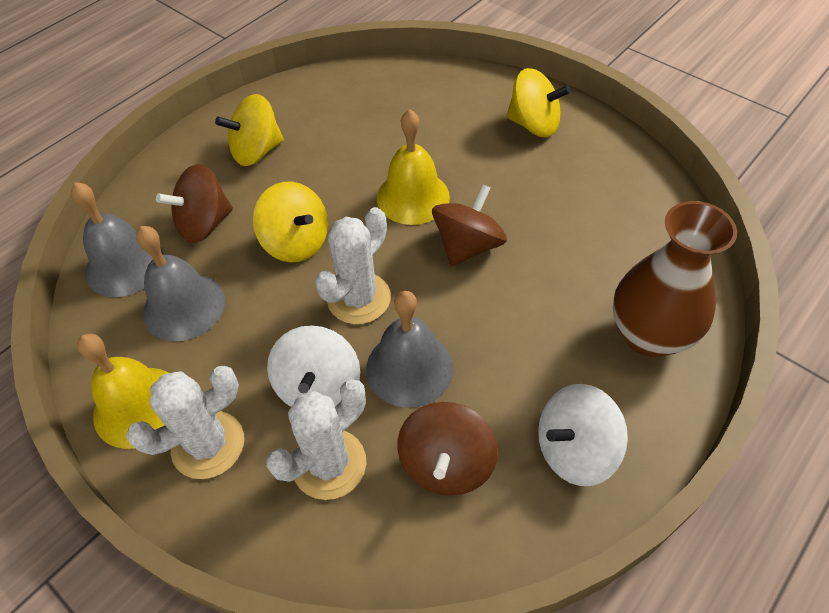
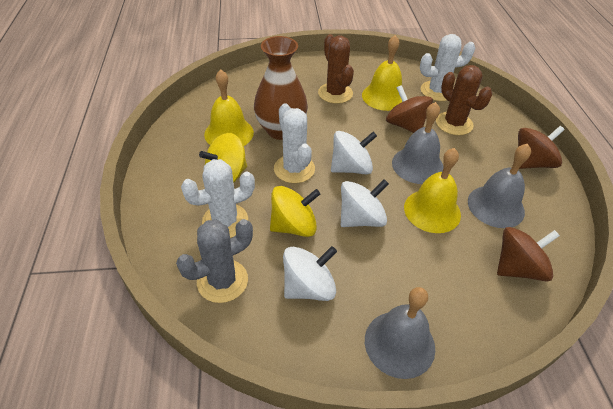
brown cactus: 0 -> 2
grey cactus: 0 -> 1
white spinning top: 2 -> 3
yellow bell: 2 -> 3
yellow spinning top: 3 -> 2

